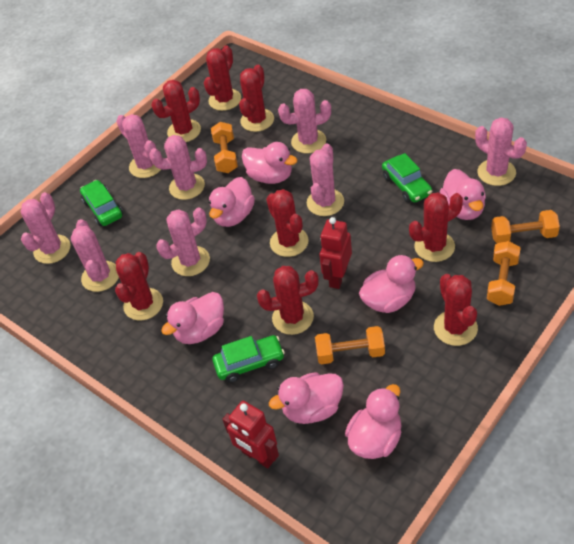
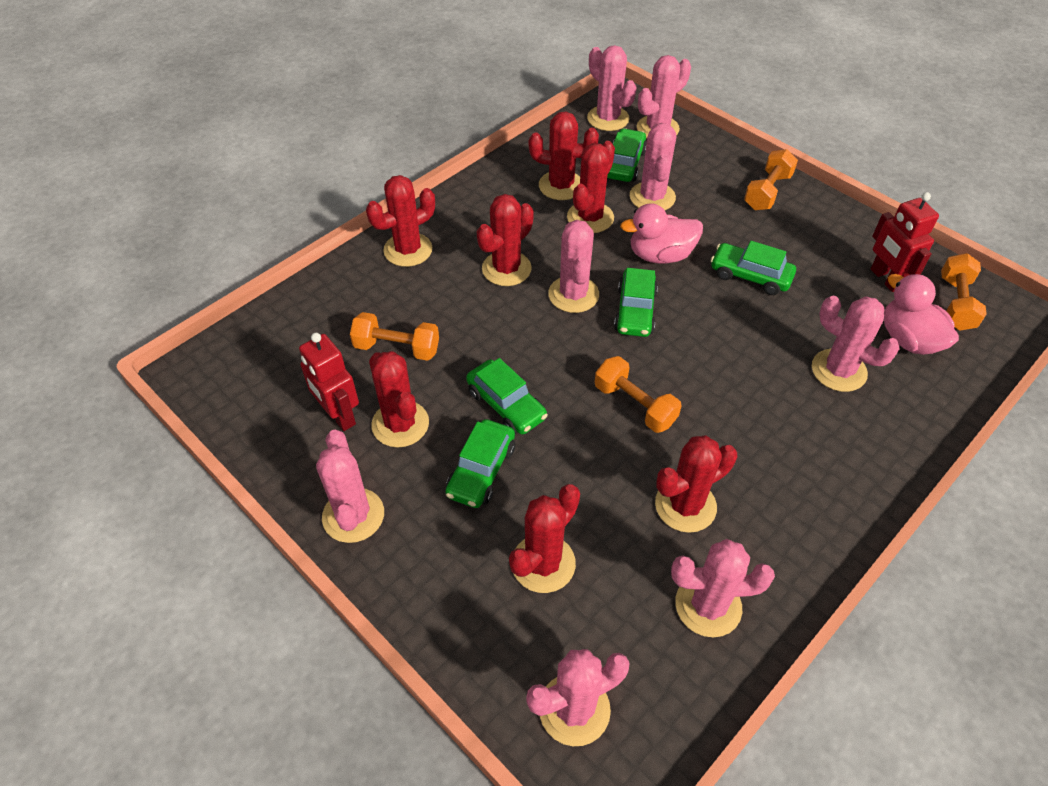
green car: 3 -> 5
pink duck: 7 -> 2
red cactus: 8 -> 7

